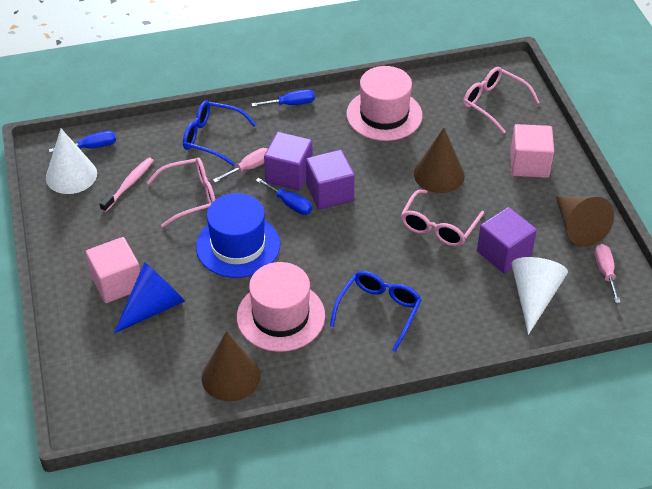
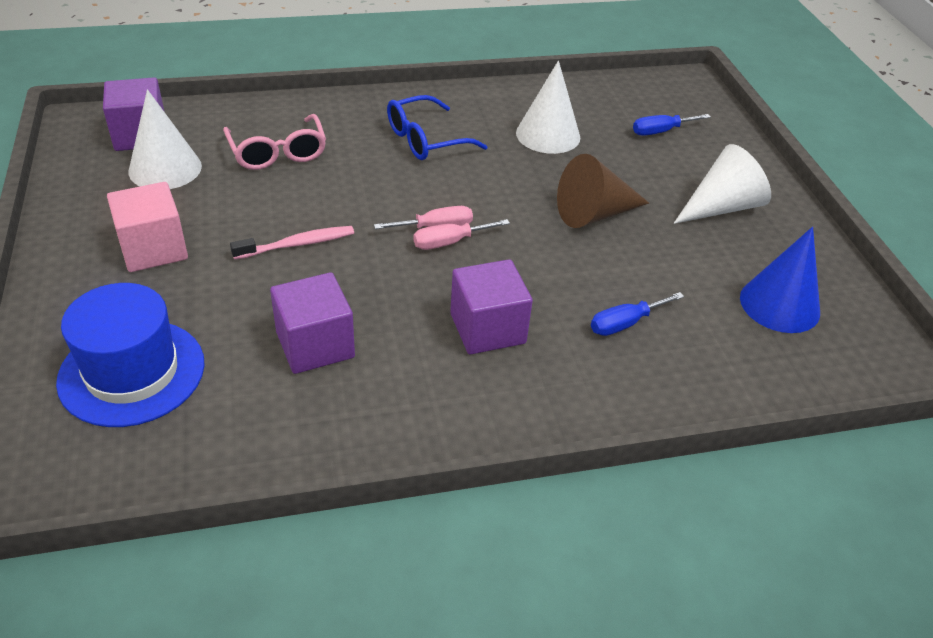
blue glasses: 2 -> 1
blue screwdriver: 3 -> 2
brown cone: 3 -> 1
pink cube: 2 -> 1
pink glasses: 3 -> 1
pink hat: 2 -> 0
white cone: 2 -> 3

